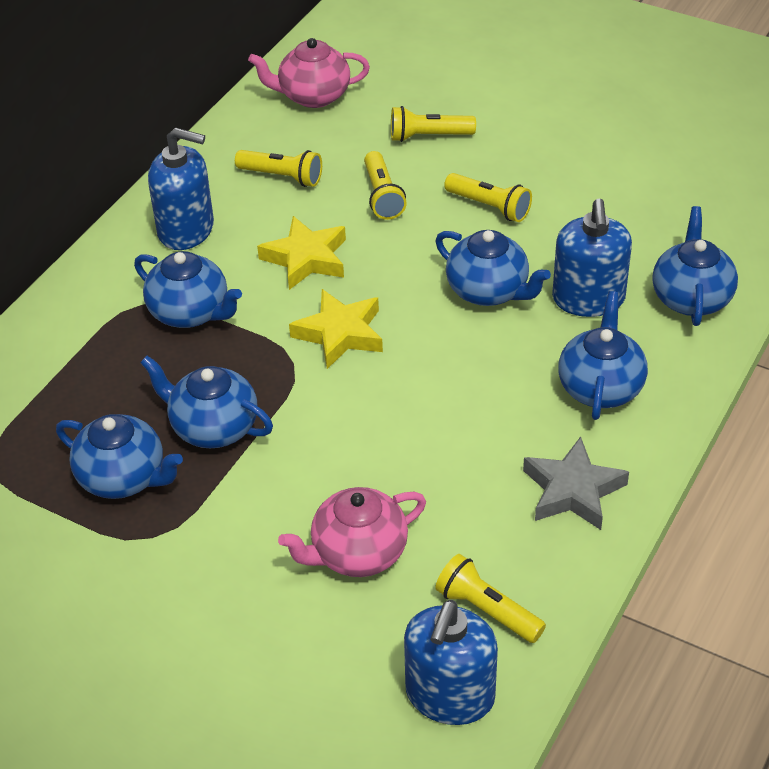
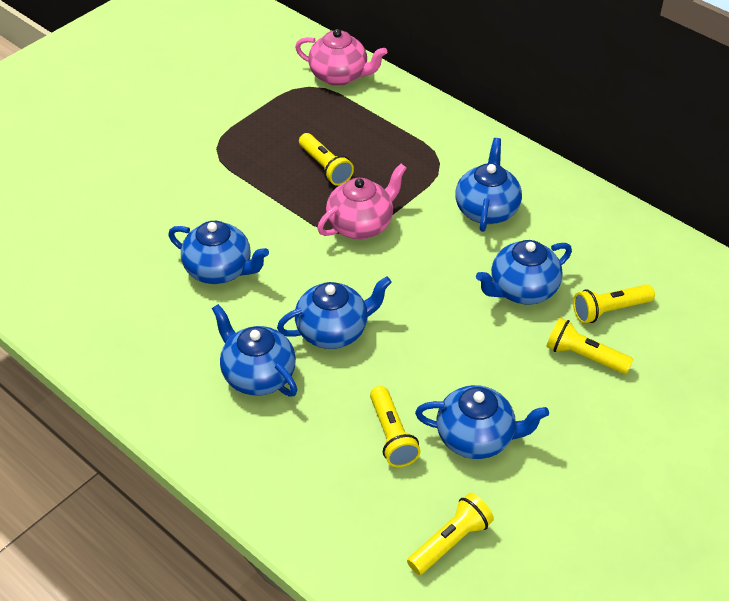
blue soap dispenser: 3 -> 0
grey star: 1 -> 0
yellow star: 2 -> 0

